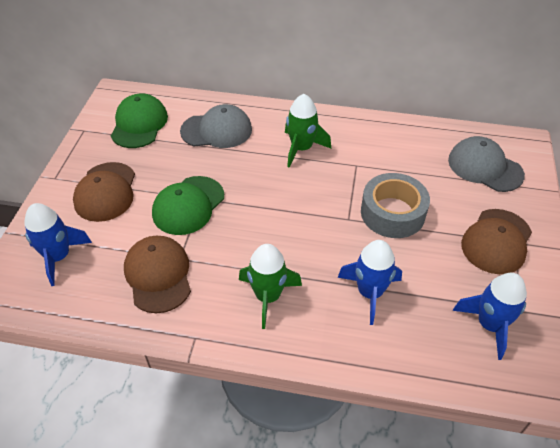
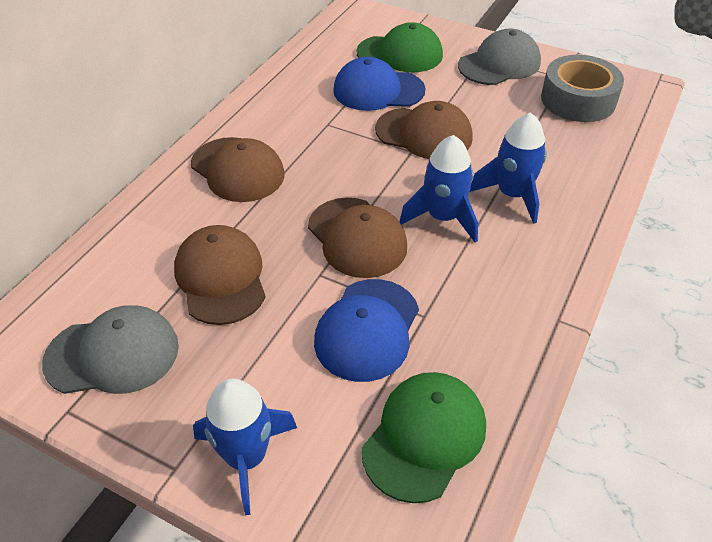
blue cap: 0 -> 2
brown cap: 3 -> 4
green rocket: 2 -> 0

